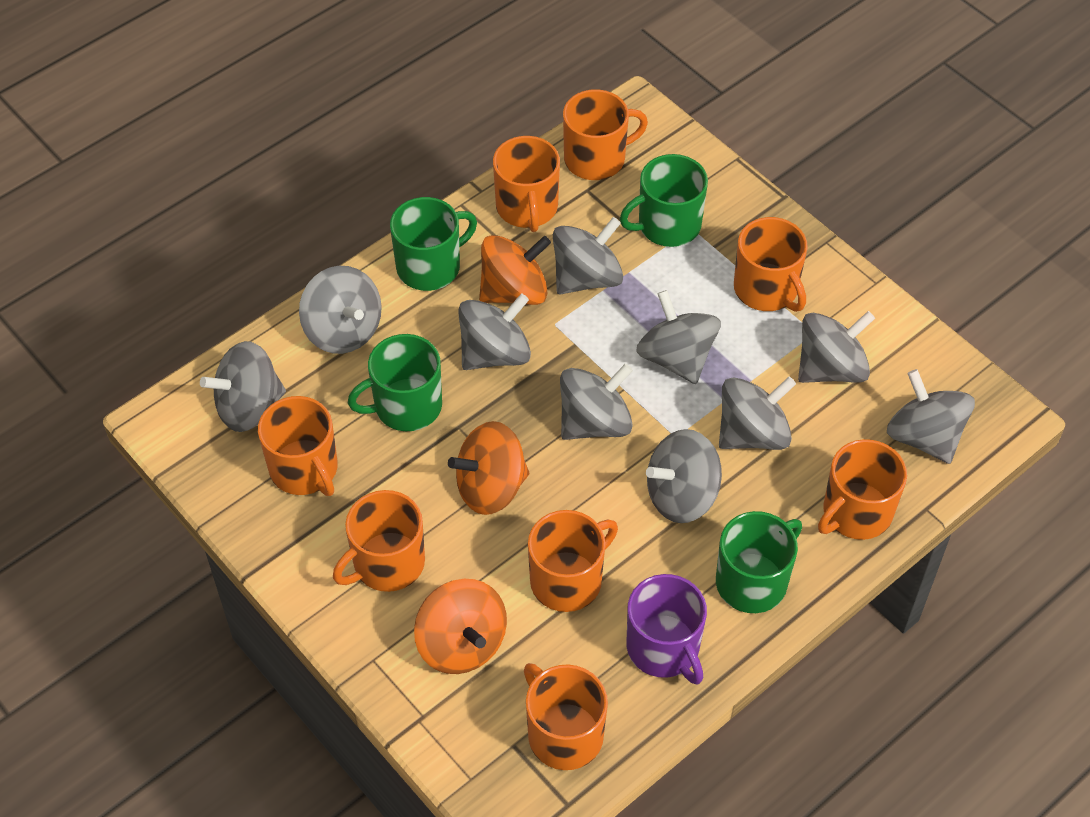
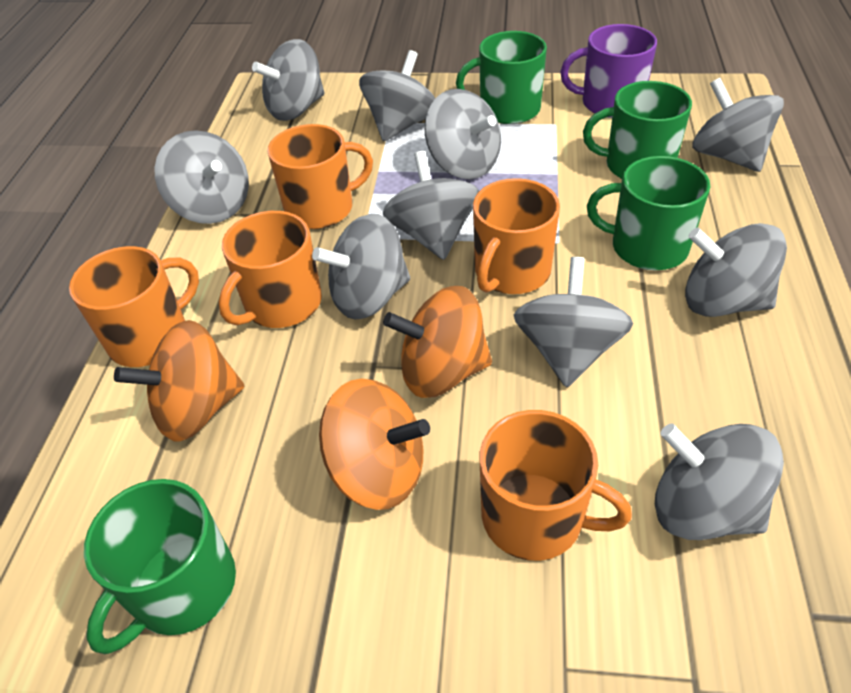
orange mug: 8 -> 5

